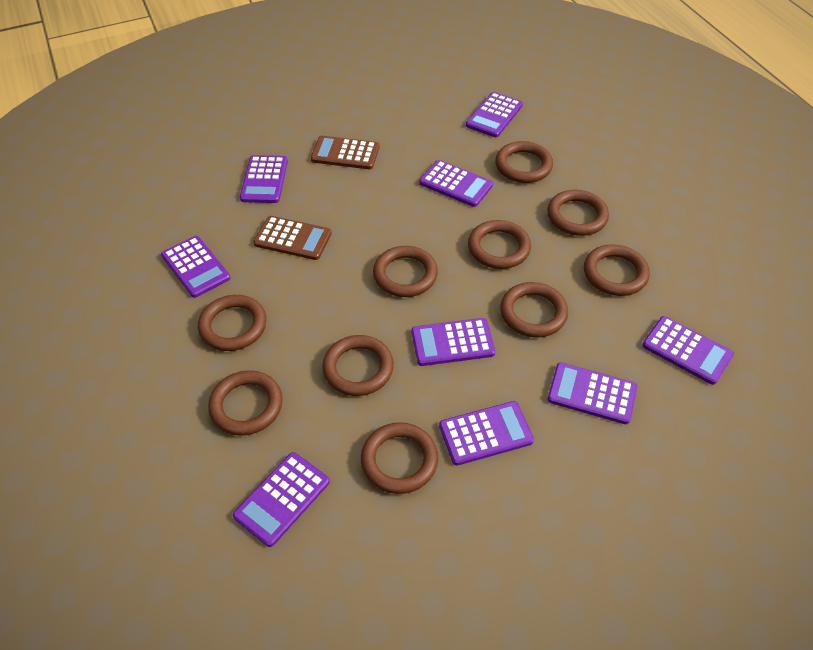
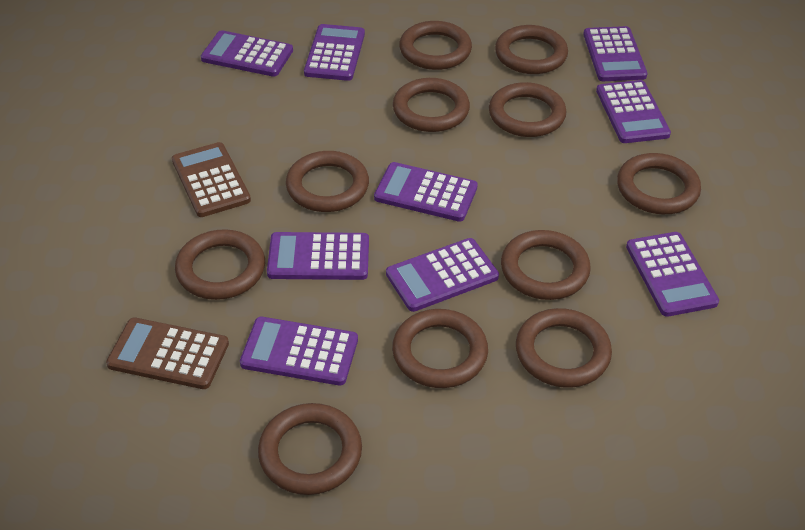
brown ring: 10 -> 11

